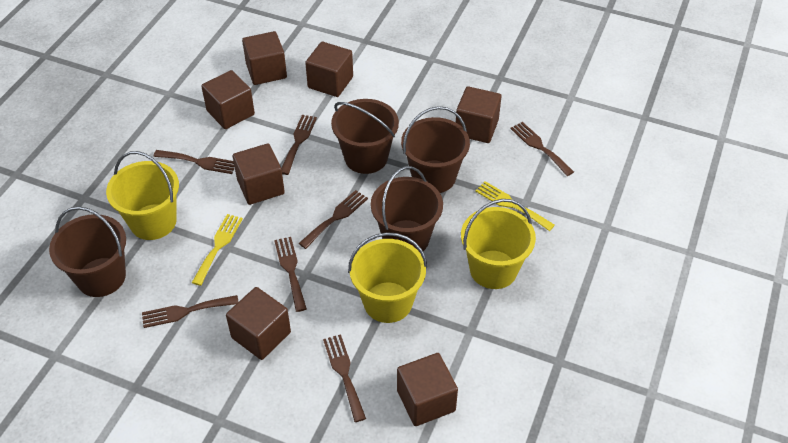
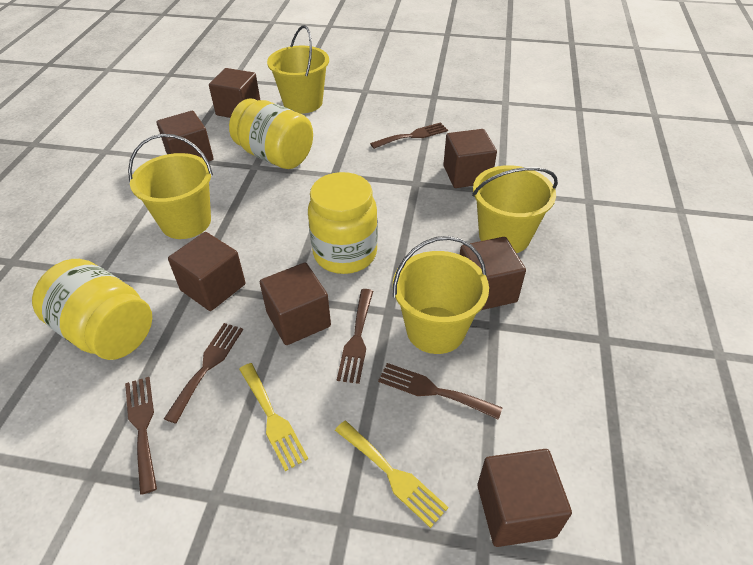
brown bucket: 4 -> 0
brown fork: 7 -> 5
yellow bucket: 3 -> 4
yellow jar: 0 -> 3

